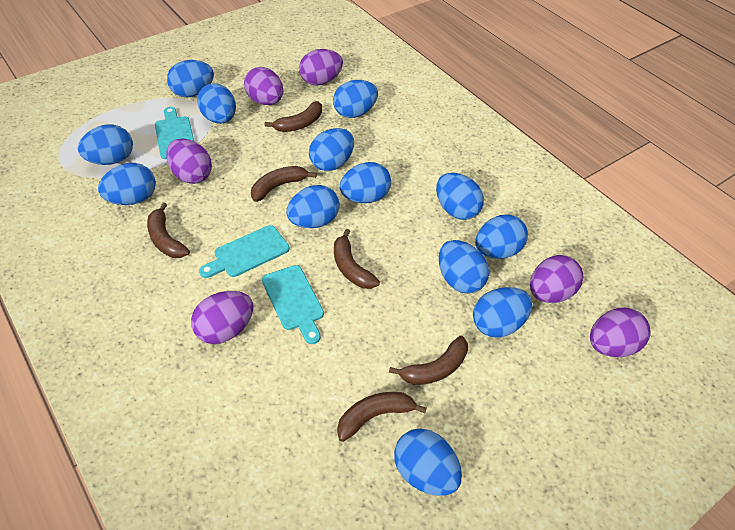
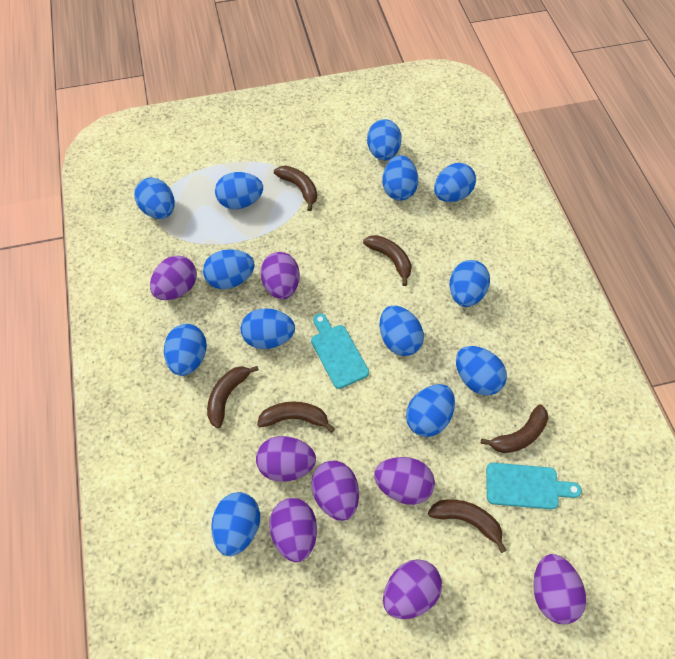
purple egg: 6 -> 8
turquoise cutting board: 3 -> 2

